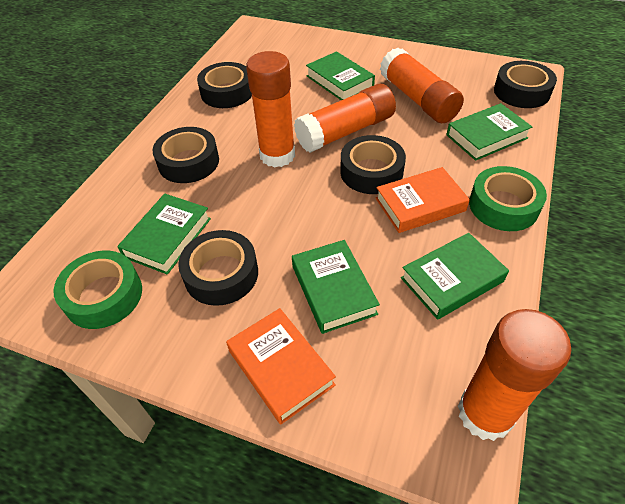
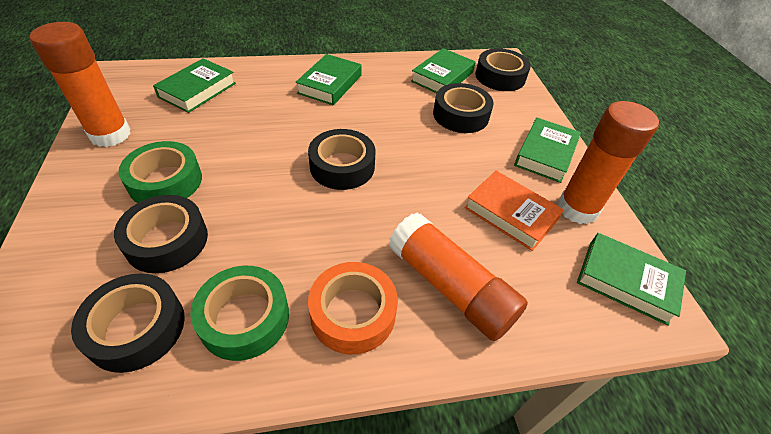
orange book: 2 -> 1
orange glue stick: 4 -> 3
orange tape: 0 -> 1

